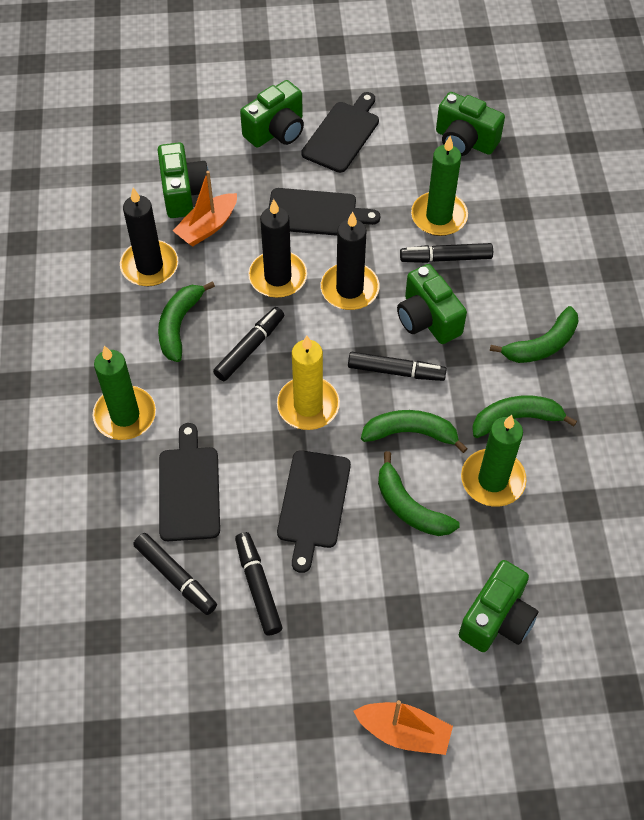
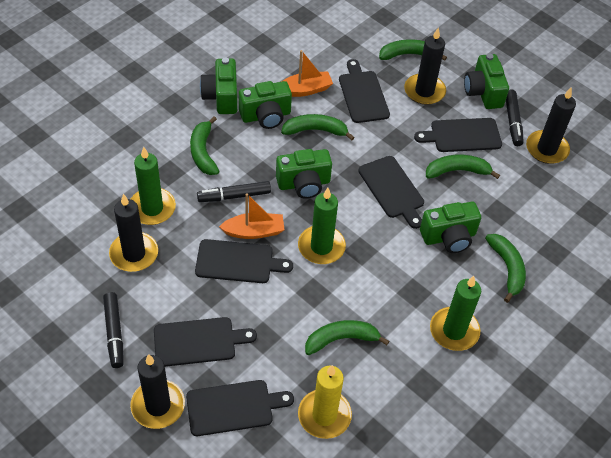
black candle: 3 -> 4
black cutting board: 4 -> 6
black marker: 5 -> 3
green banana: 5 -> 6

